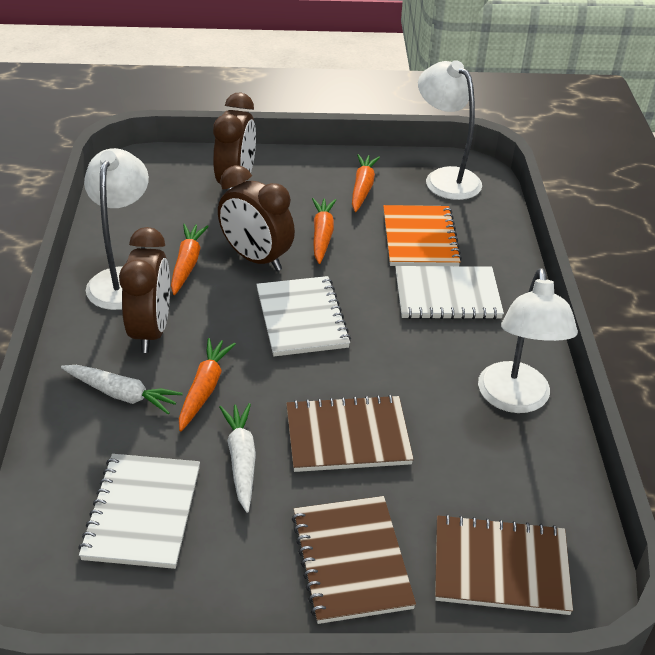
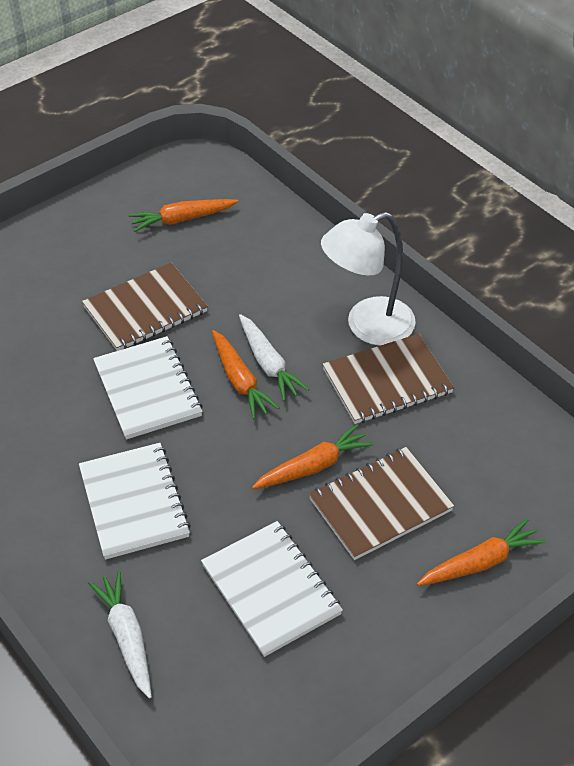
brown clock: 3 -> 0
orange notebook: 1 -> 0
white lamp: 3 -> 1

